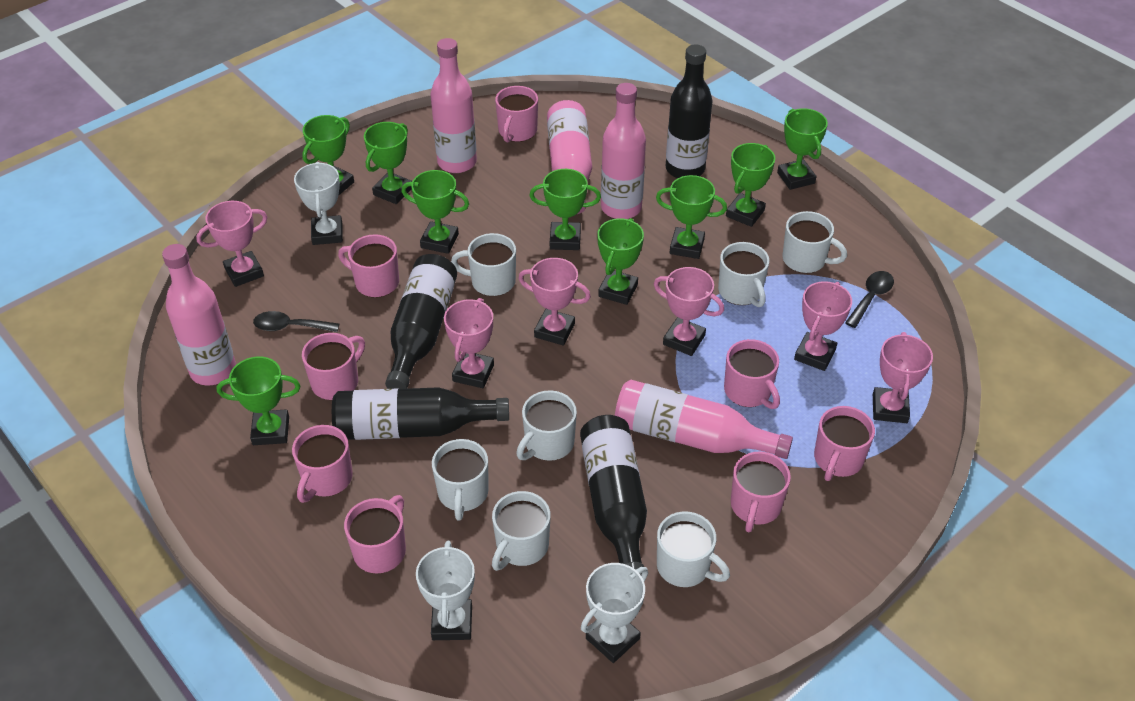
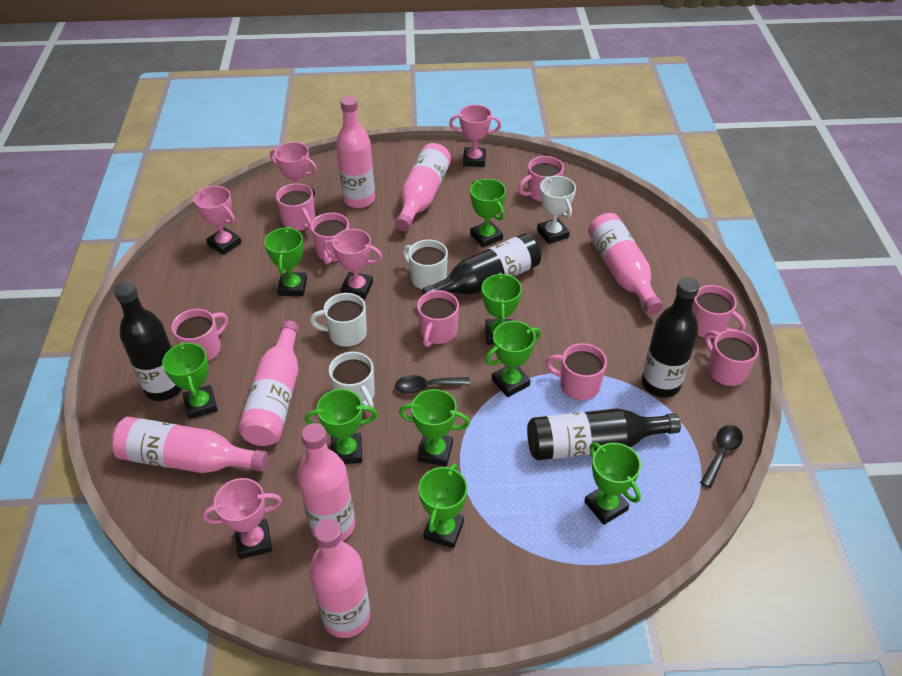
pink bottle: 5 -> 7
pink trophy: 6 -> 5
white mug: 7 -> 3
white trophy: 3 -> 1

